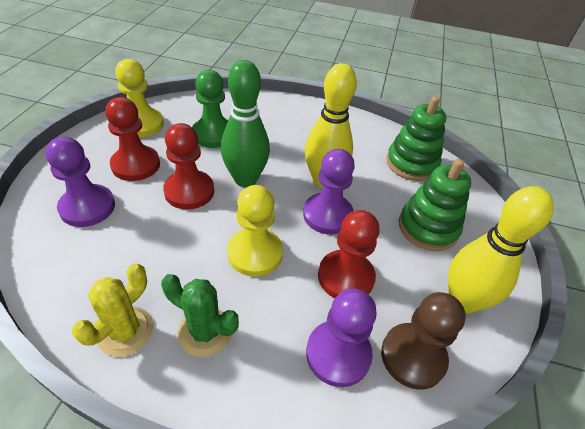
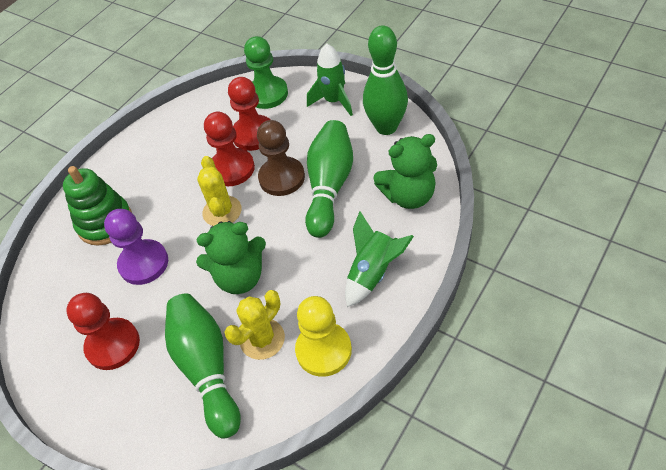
green bowling pin: 1 -> 3
green cactus: 1 -> 0
green rocket: 0 -> 2
green stacking toy: 2 -> 1
green teddy bear: 0 -> 2
purple pawn: 3 -> 1
yellow bowling pin: 2 -> 0
yellow cactus: 1 -> 2
yellow pawn: 2 -> 1

